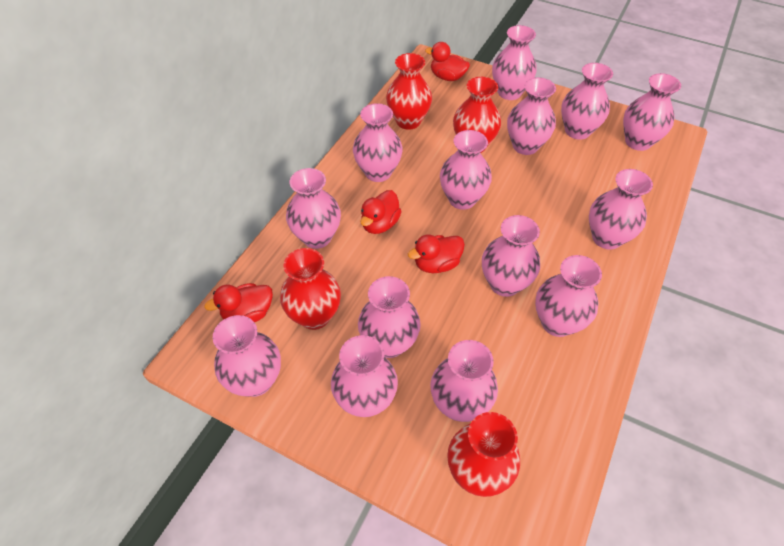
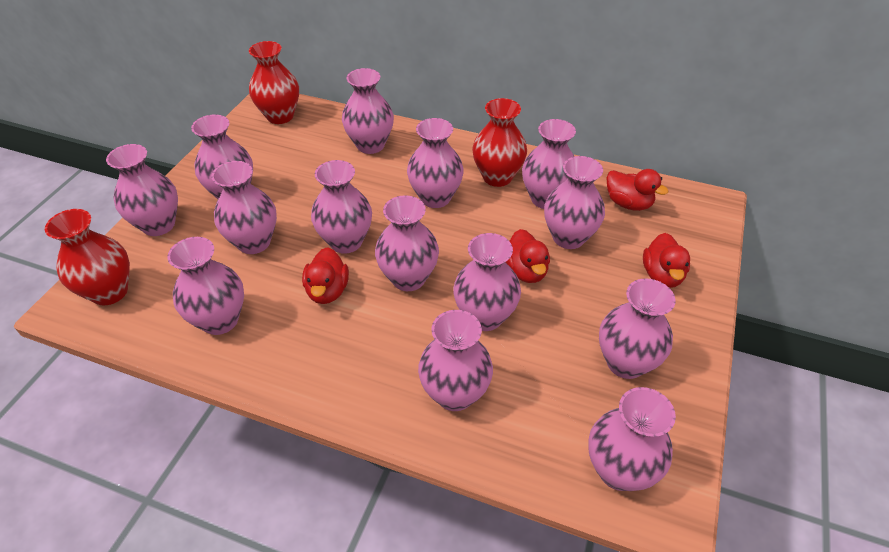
red vase: 4 -> 3

